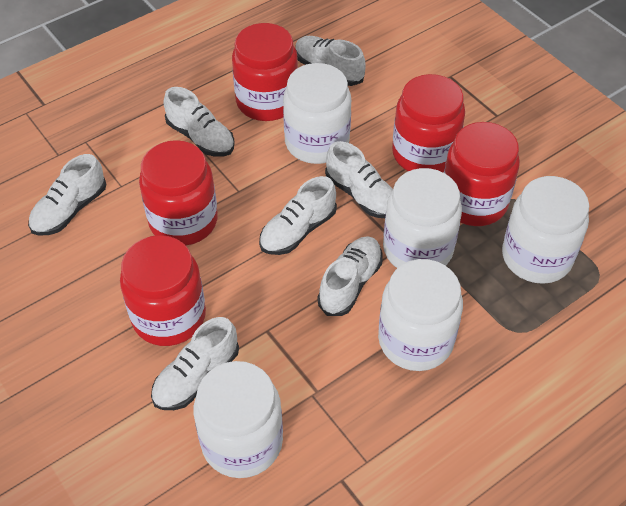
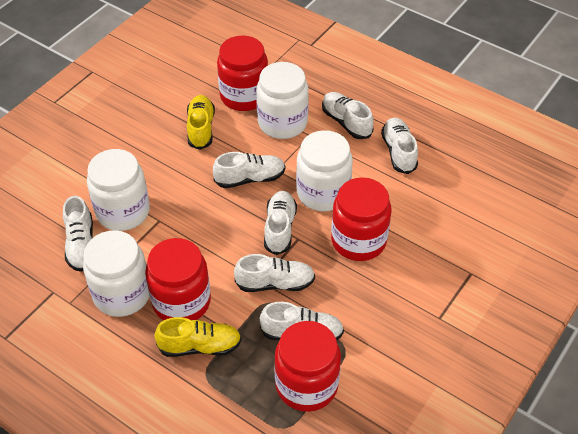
red jar: 5 -> 4
white jar: 5 -> 4
yellow shoe: 0 -> 2

